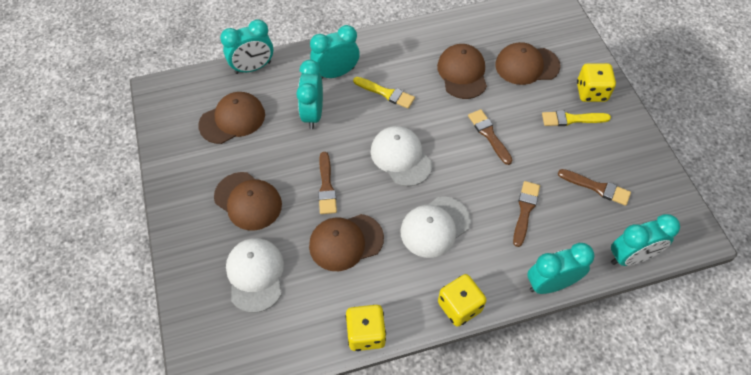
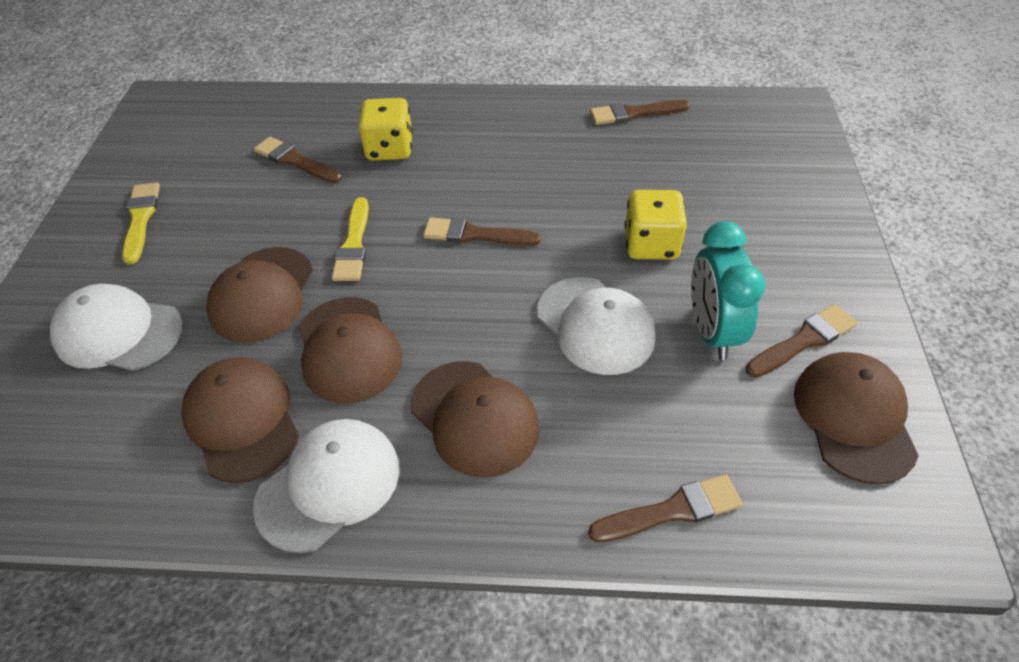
brown brush: 4 -> 5
turquoise clock: 5 -> 1
yellow dice: 3 -> 2

